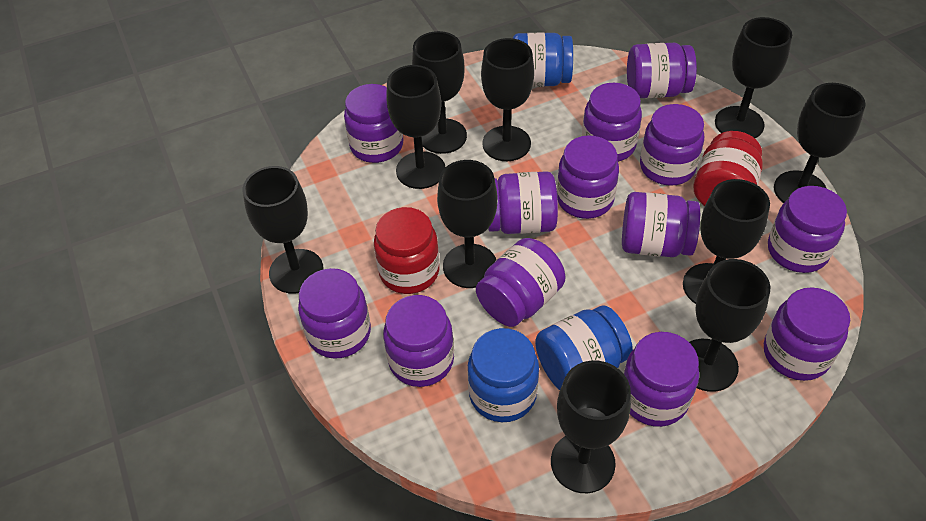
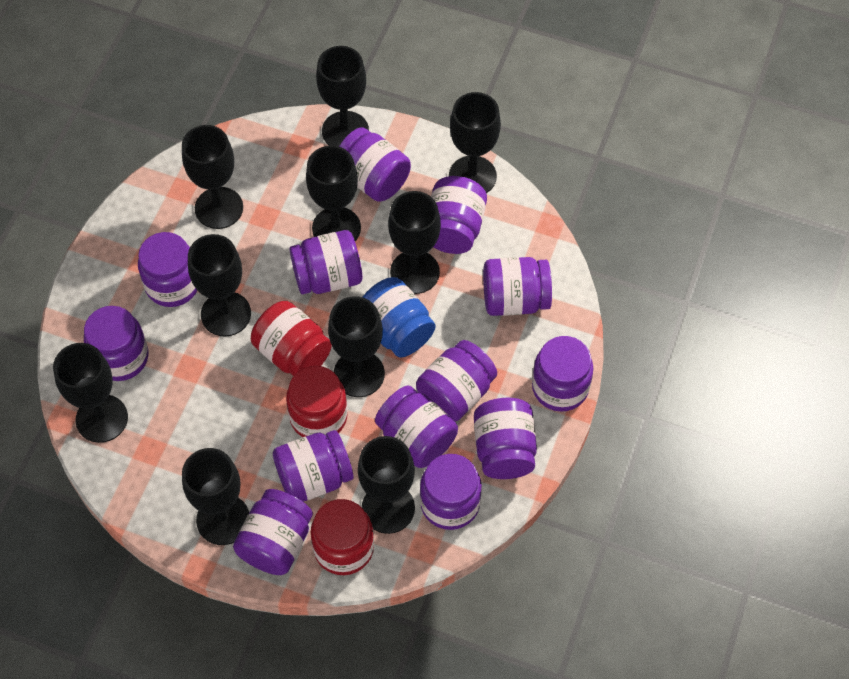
blue jar: 3 -> 1
red jar: 2 -> 3

